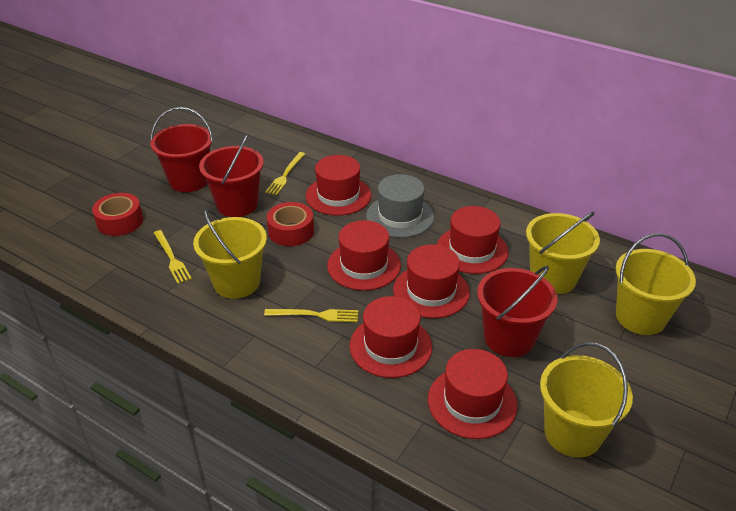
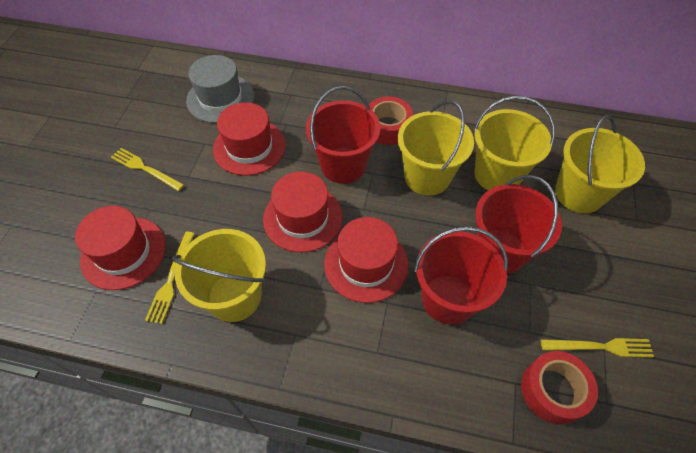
red hat: 6 -> 4

